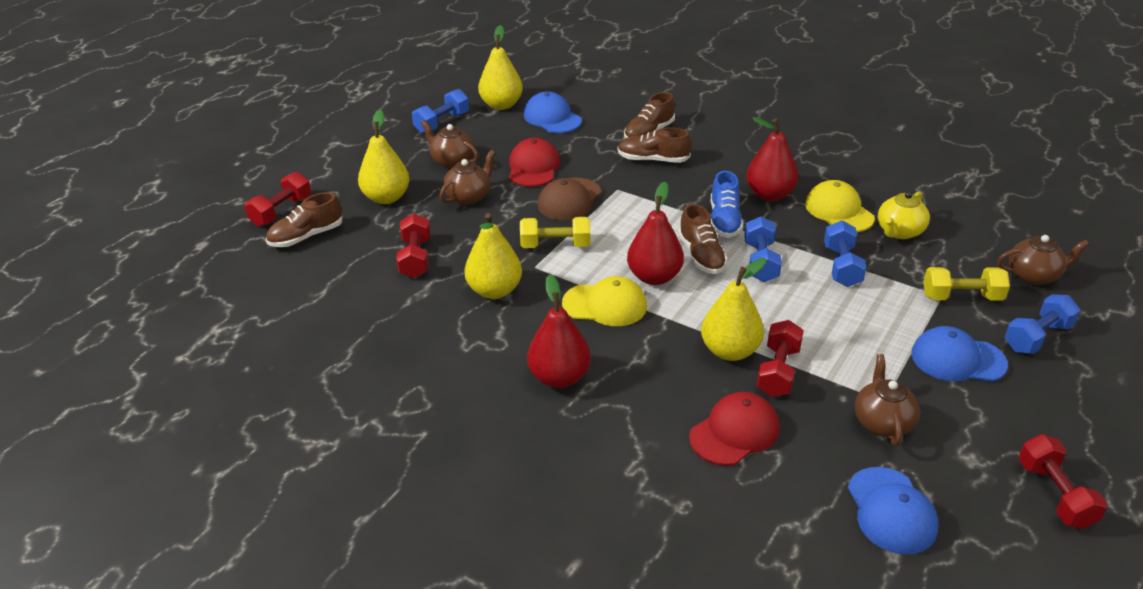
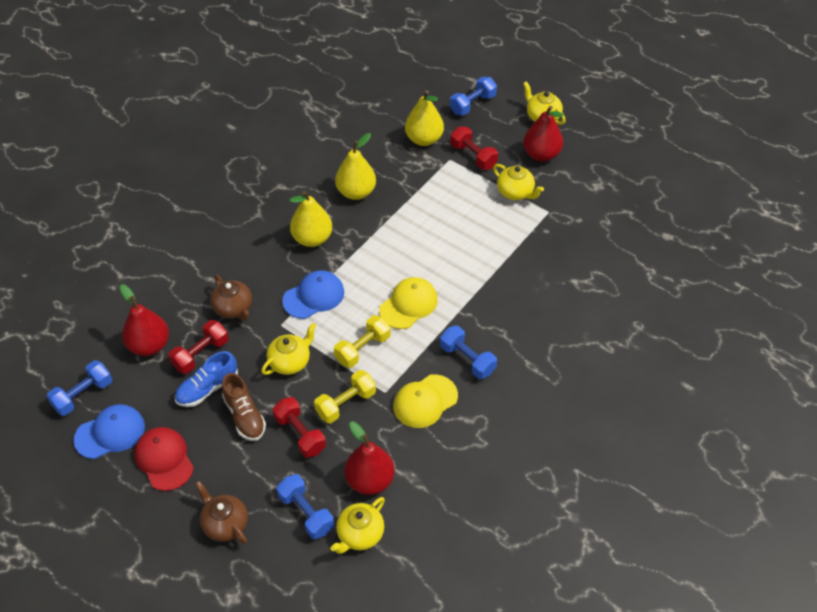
blue cap: 3 -> 2
brown cap: 1 -> 0
brown shoe: 4 -> 1
brown teapot: 4 -> 2
red cap: 2 -> 1
red dumbbell: 4 -> 3
yellow pear: 4 -> 3
yellow teapot: 1 -> 4

